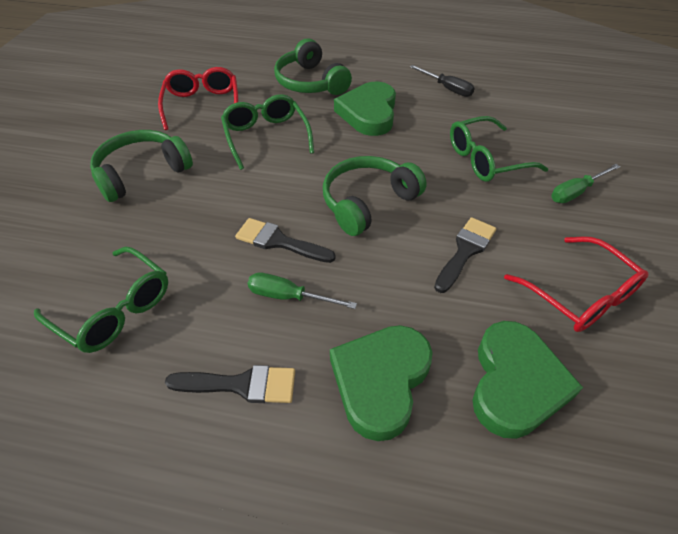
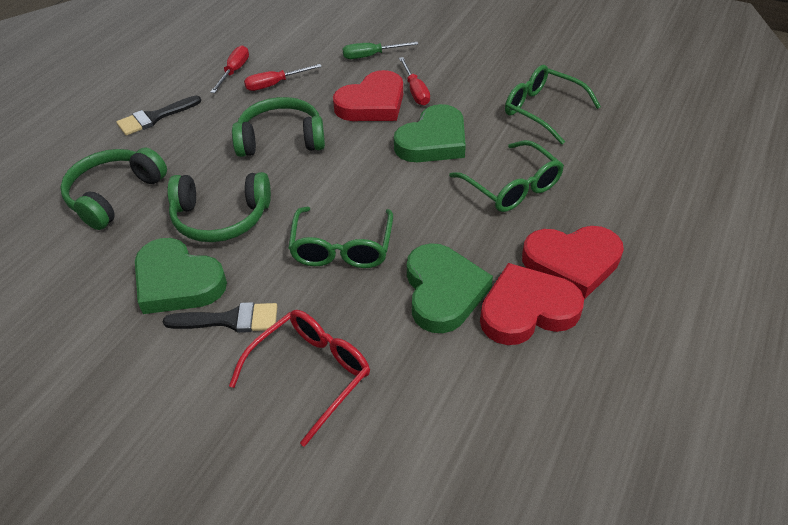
black brush: 3 -> 2
black screwdriver: 1 -> 0
green screwdriver: 2 -> 1
red glasses: 2 -> 1
red heart: 0 -> 3
red screwdriver: 0 -> 3

